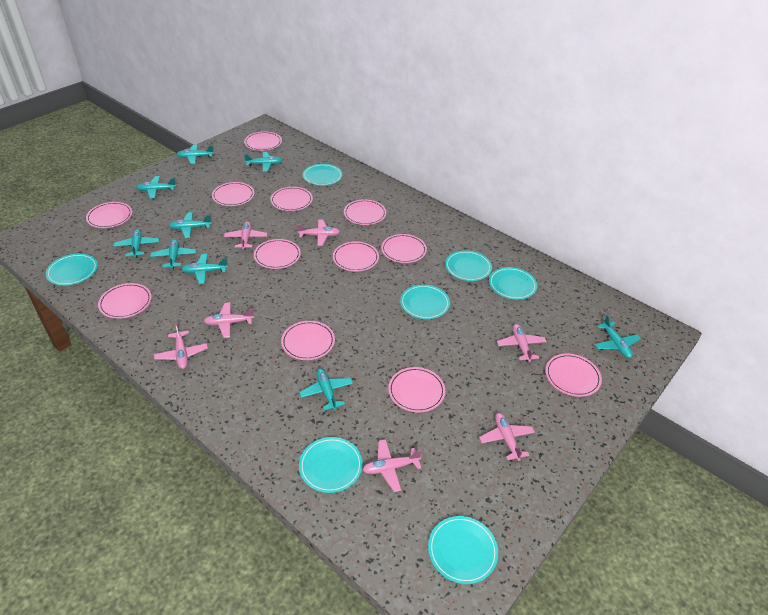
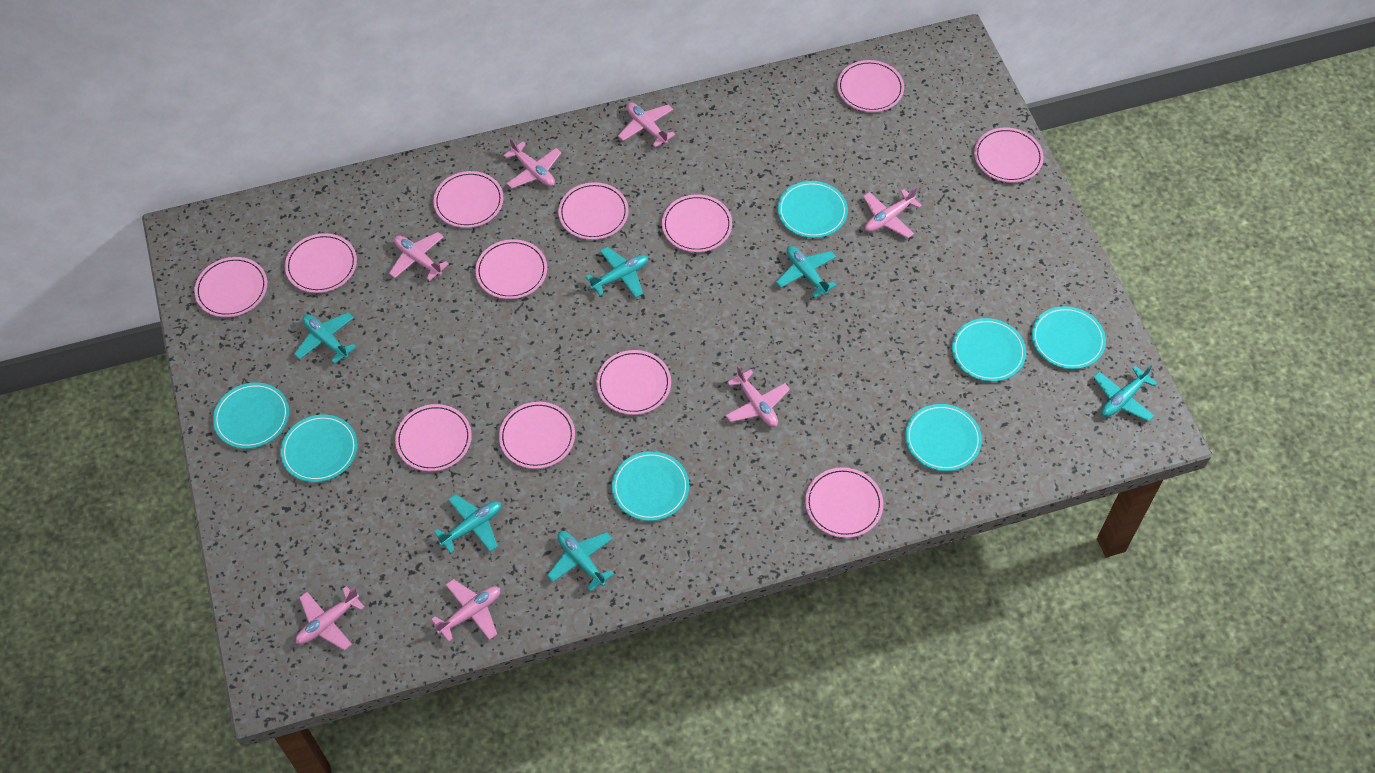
turquoise plane: 9 -> 6

